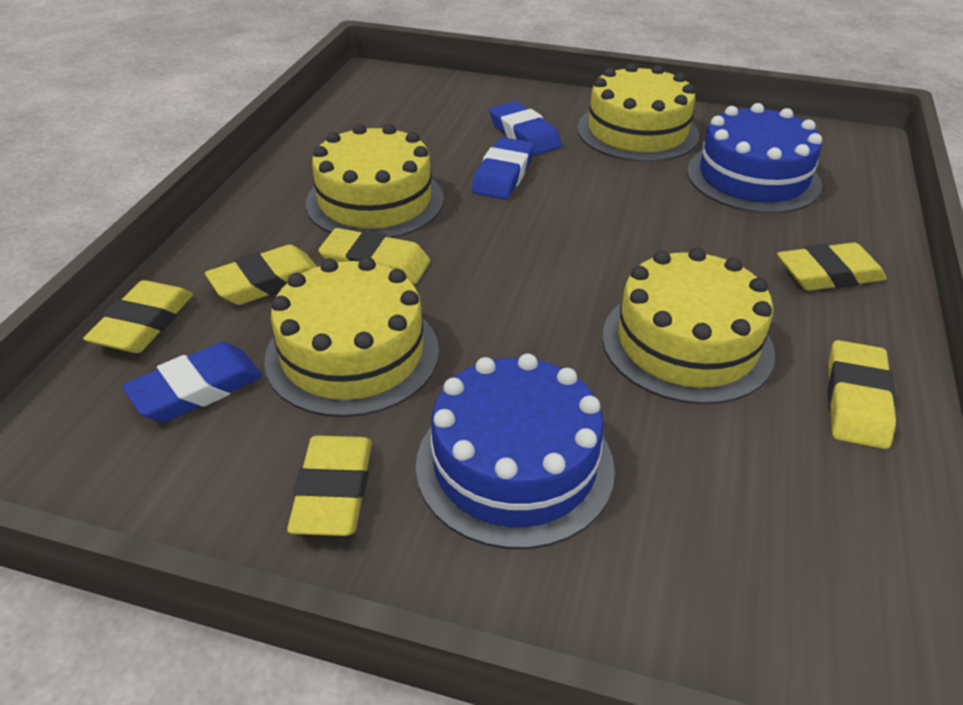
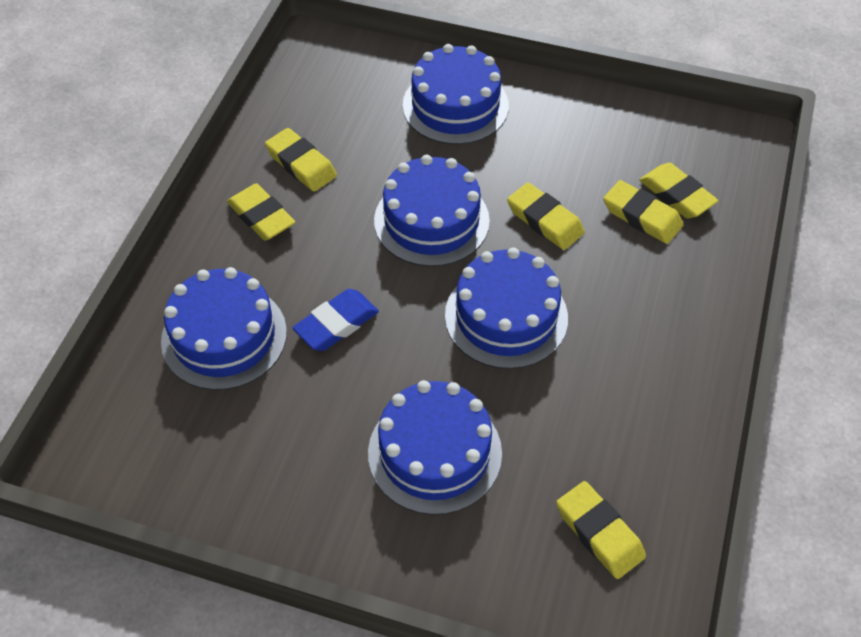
blue cake: 2 -> 5
blue eraser: 3 -> 1
yellow cake: 4 -> 0

